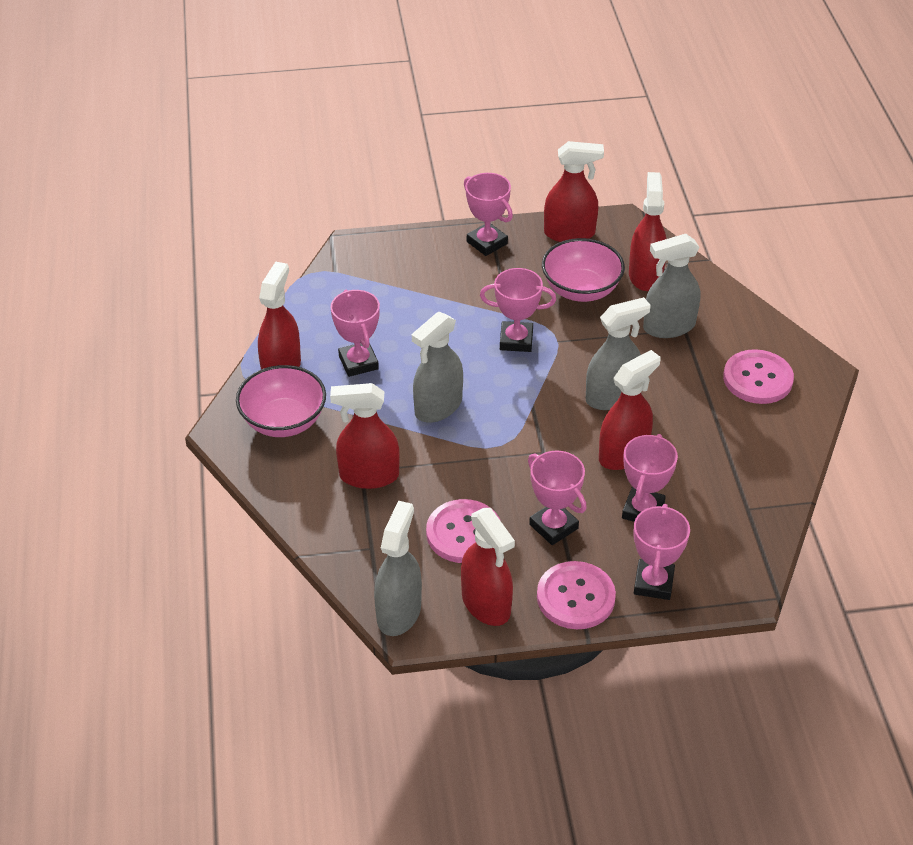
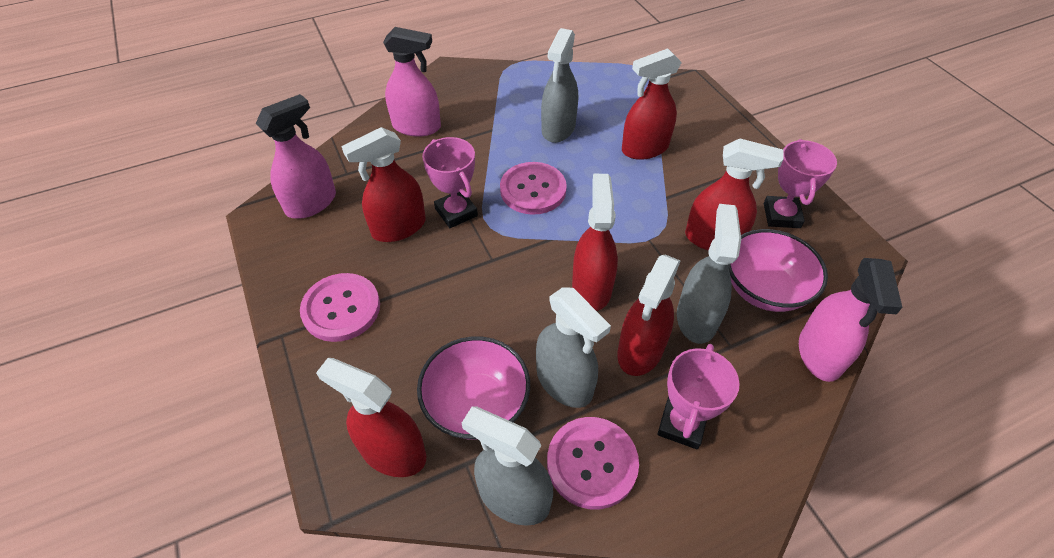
pink spray bottle: 0 -> 3
pink trophy: 6 -> 3

